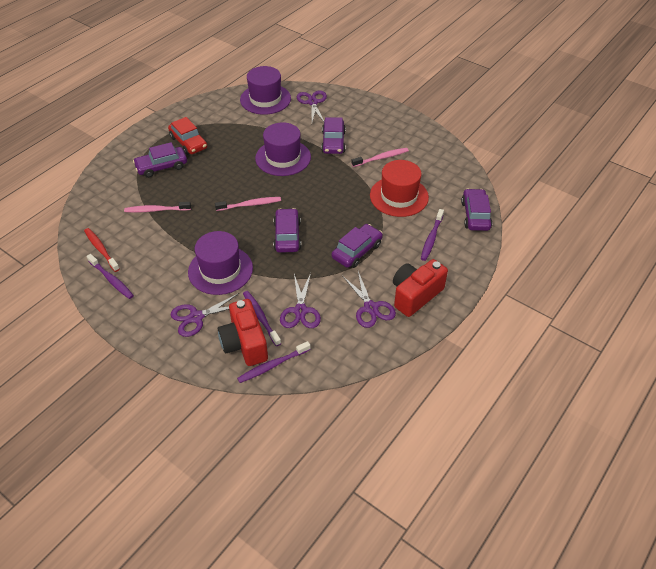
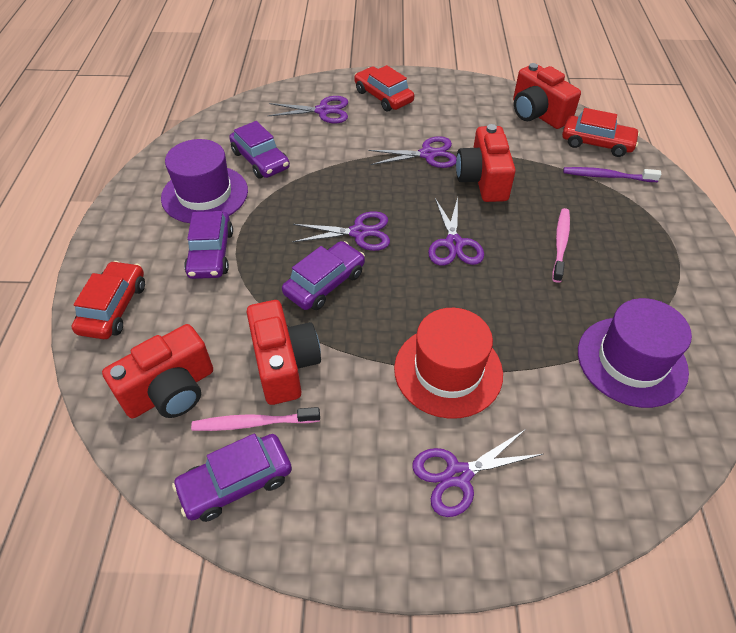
pink toothbrush: 3 -> 2
purple car: 5 -> 4
purple hat: 3 -> 2
purple scissors: 4 -> 5
purple toothbrush: 4 -> 1
red camera: 2 -> 4
red car: 1 -> 3
red toothbrush: 1 -> 0

